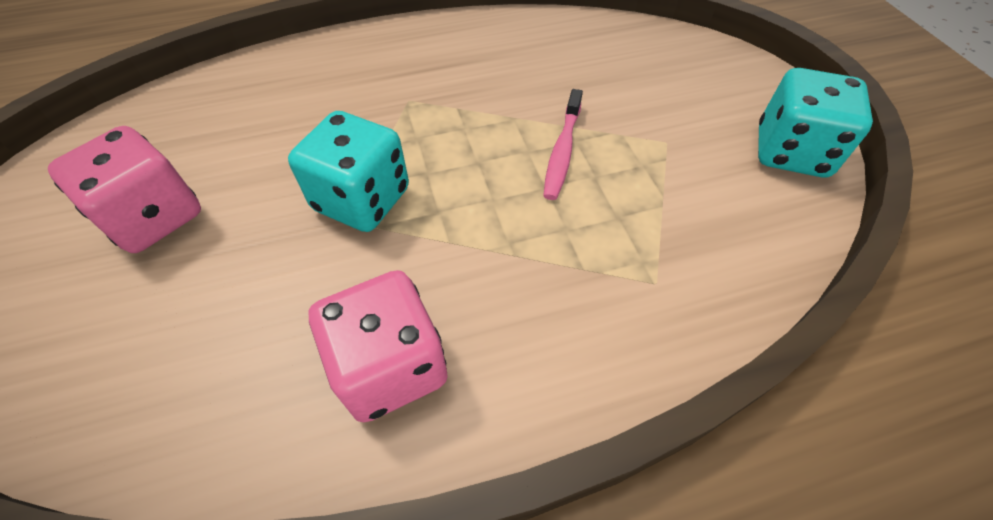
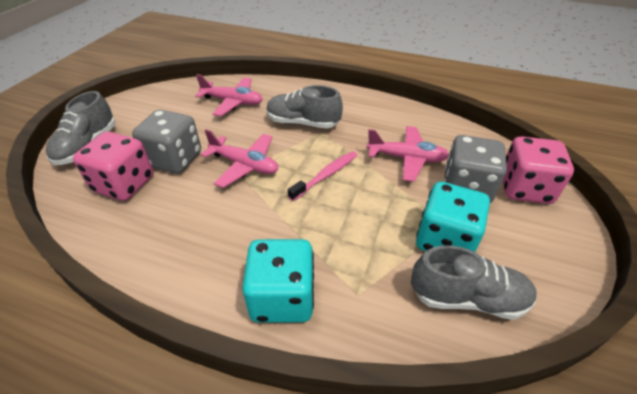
grey dice: 0 -> 2
grey shoe: 0 -> 3
pink plane: 0 -> 3

